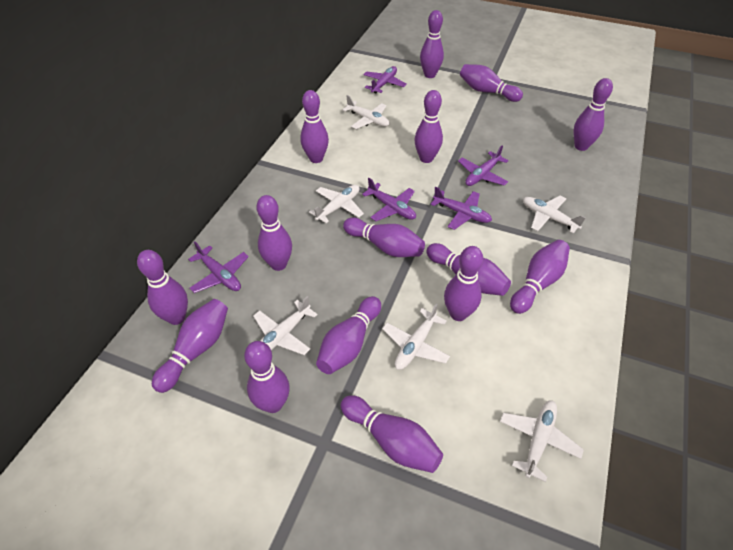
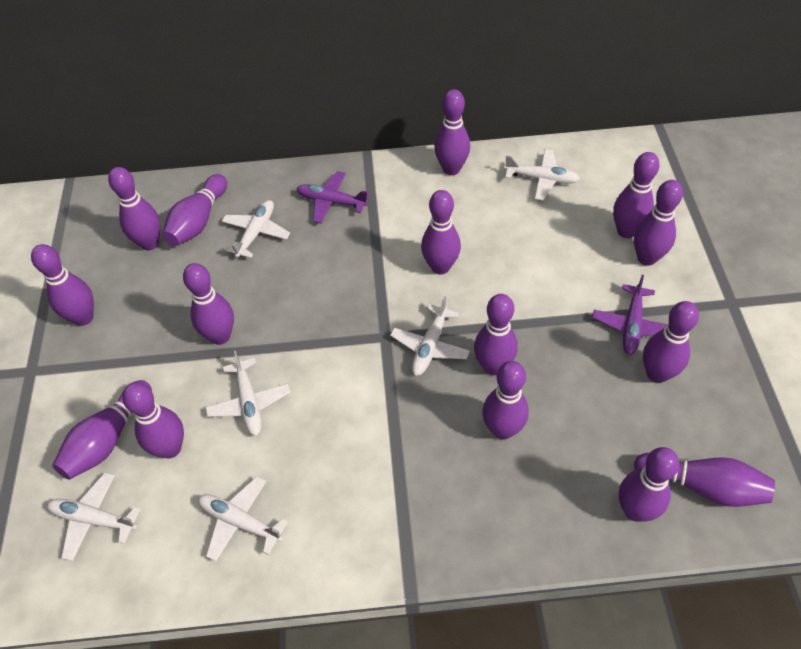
purple plane: 5 -> 2

